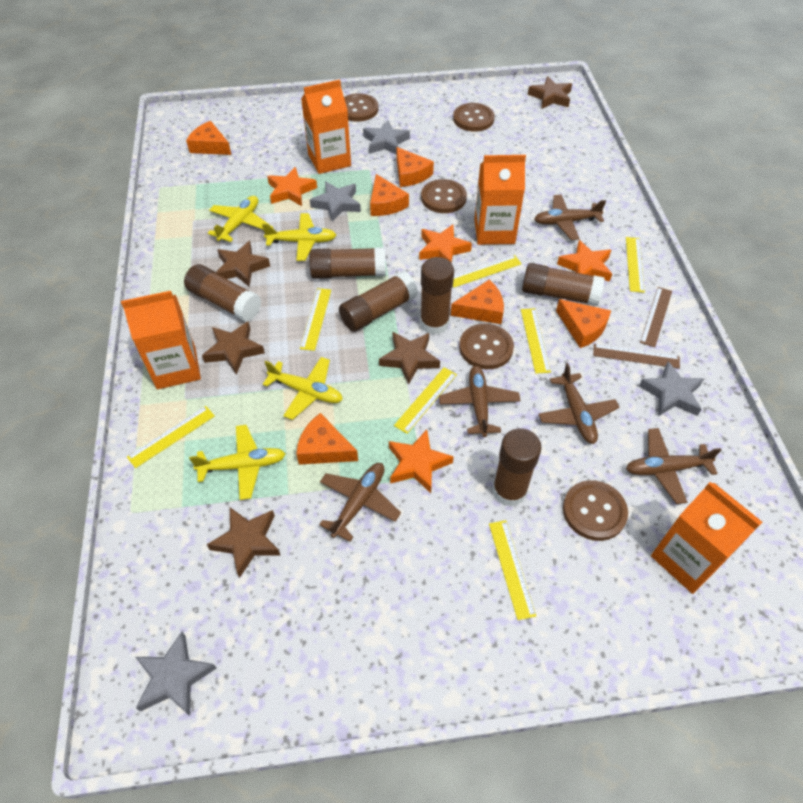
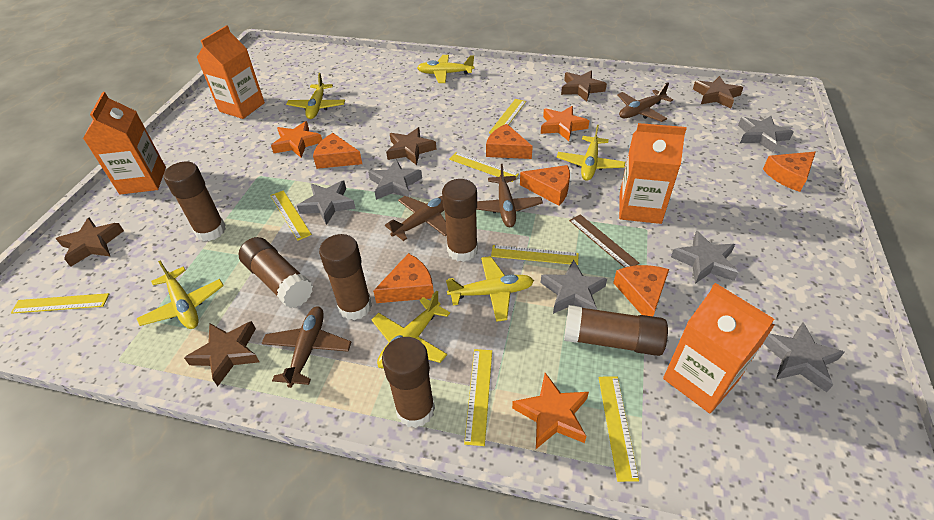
brown button: 5 -> 0
brown plane: 5 -> 4
brown ruler: 2 -> 1
grey star: 4 -> 6
orange star: 4 -> 3
yellow plane: 4 -> 6

